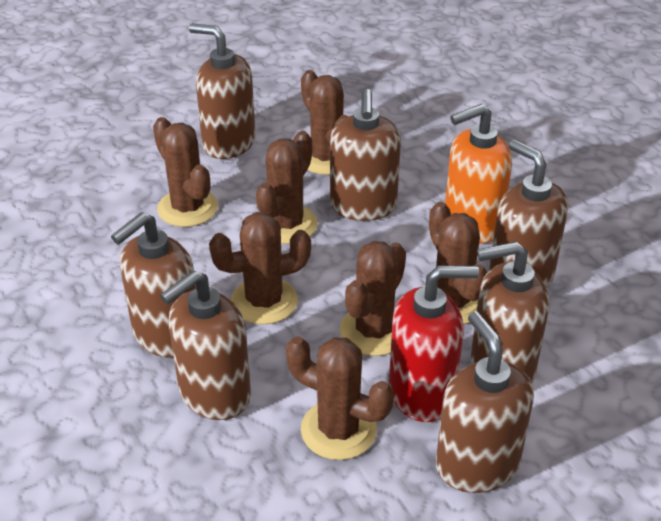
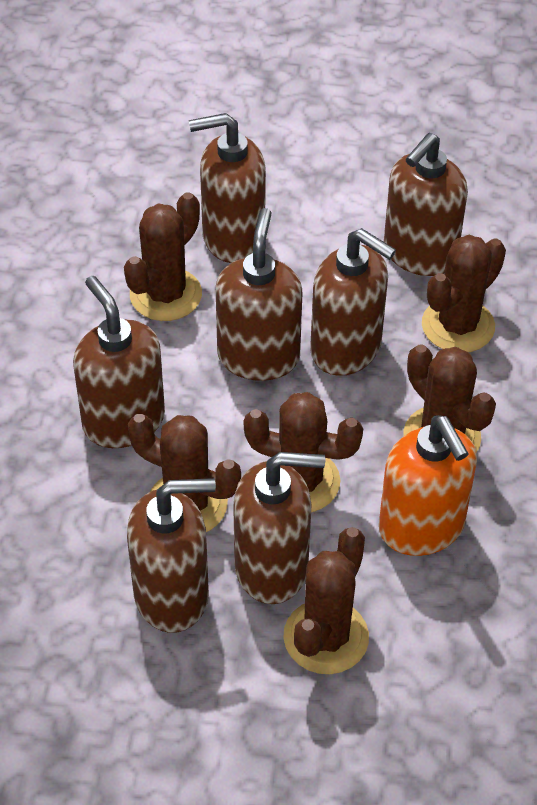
brown cactus: 7 -> 6
red soap dispenser: 1 -> 0

